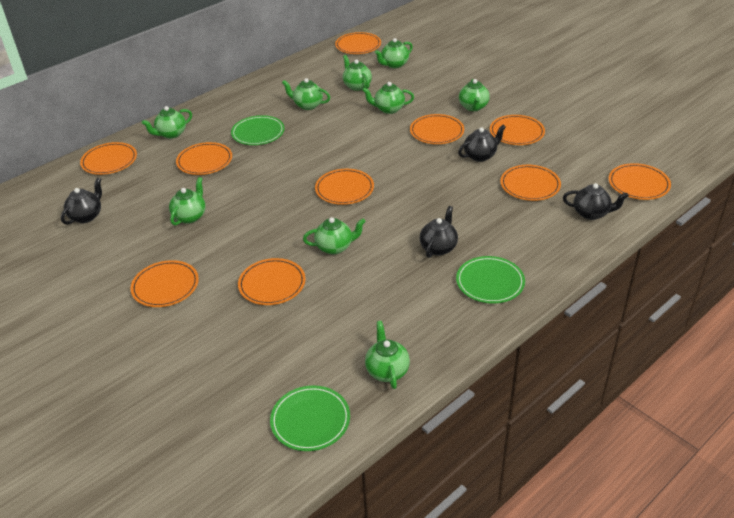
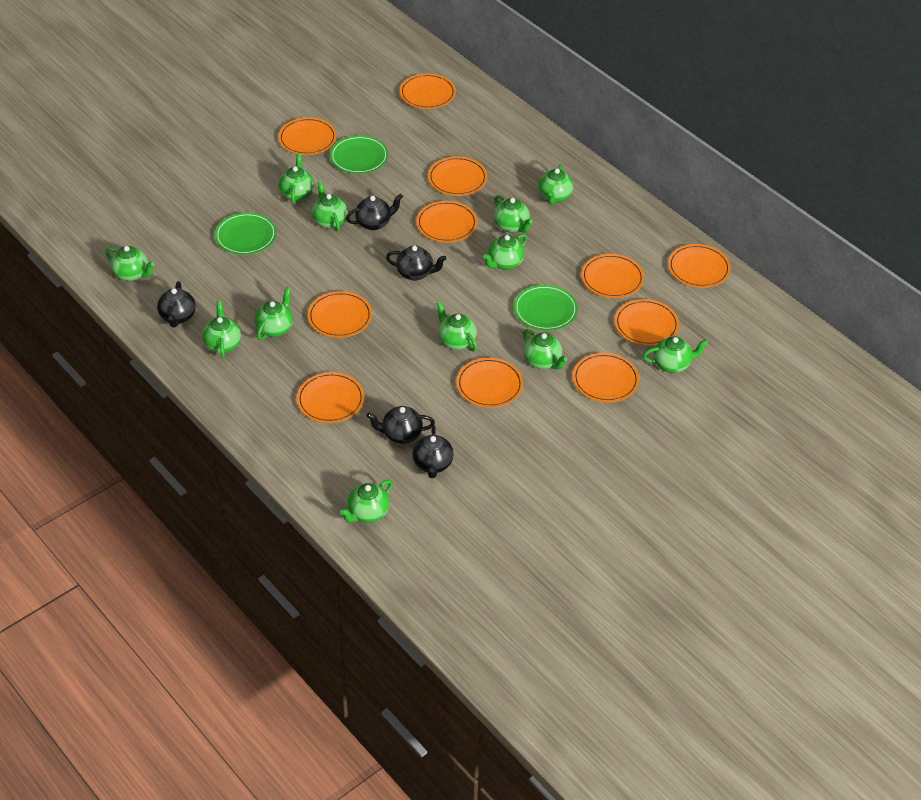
black teapot: 4 -> 5
green teapot: 9 -> 12
orange plate: 10 -> 11

